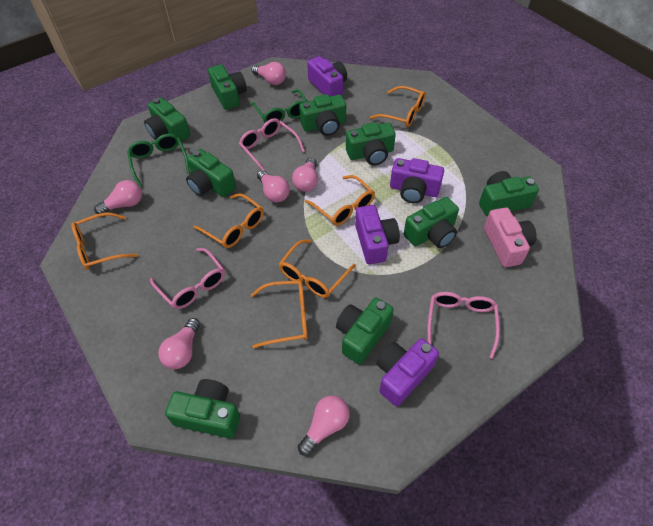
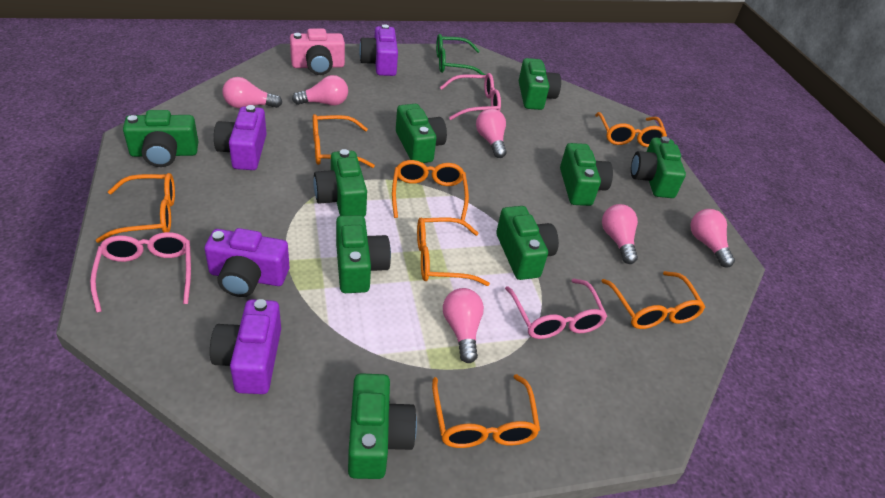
green glasses: 2 -> 1
orange glasses: 6 -> 7

